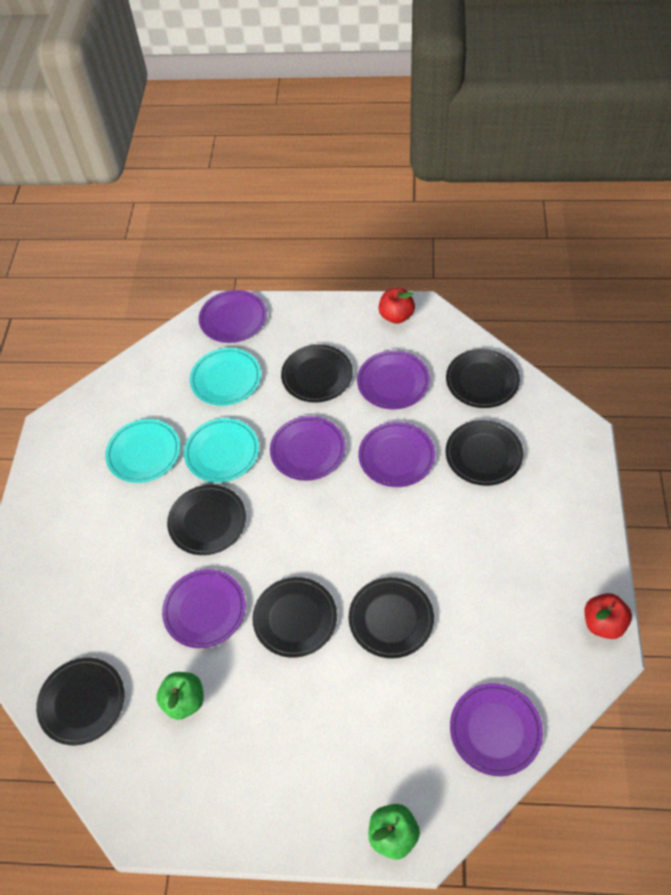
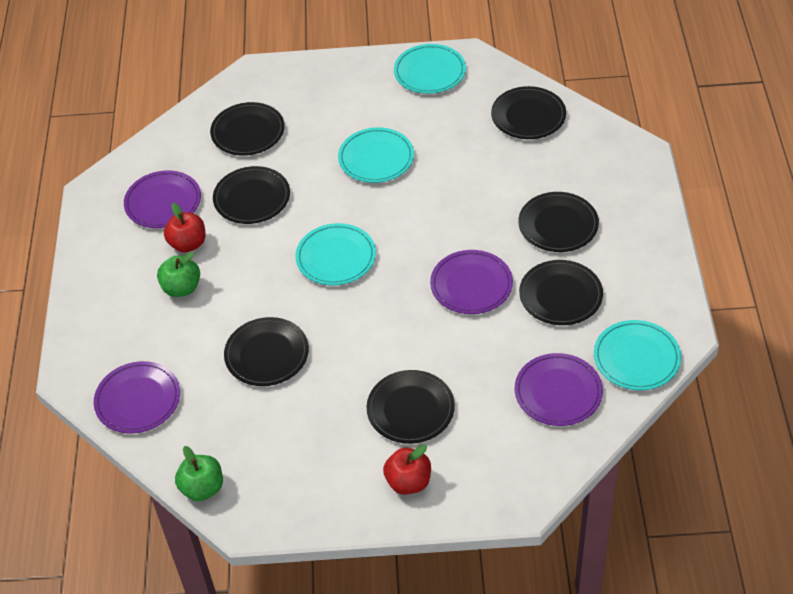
purple plate: 6 -> 4
turquoise plate: 3 -> 4

